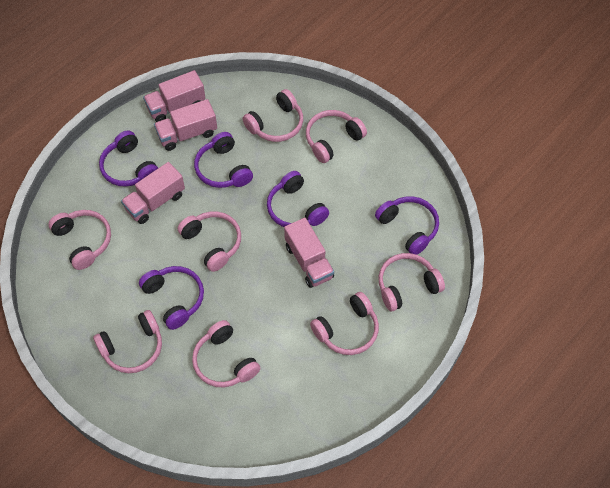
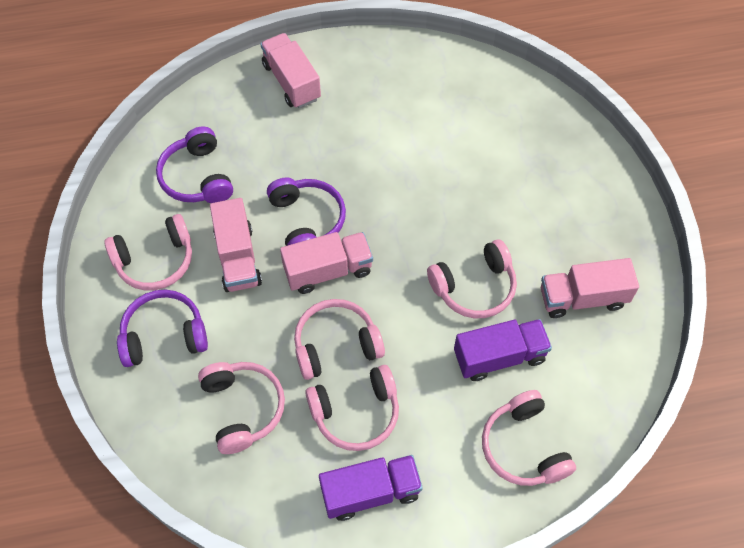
pink headphones: 8 -> 6
purple headphones: 5 -> 3
purple truck: 0 -> 2

